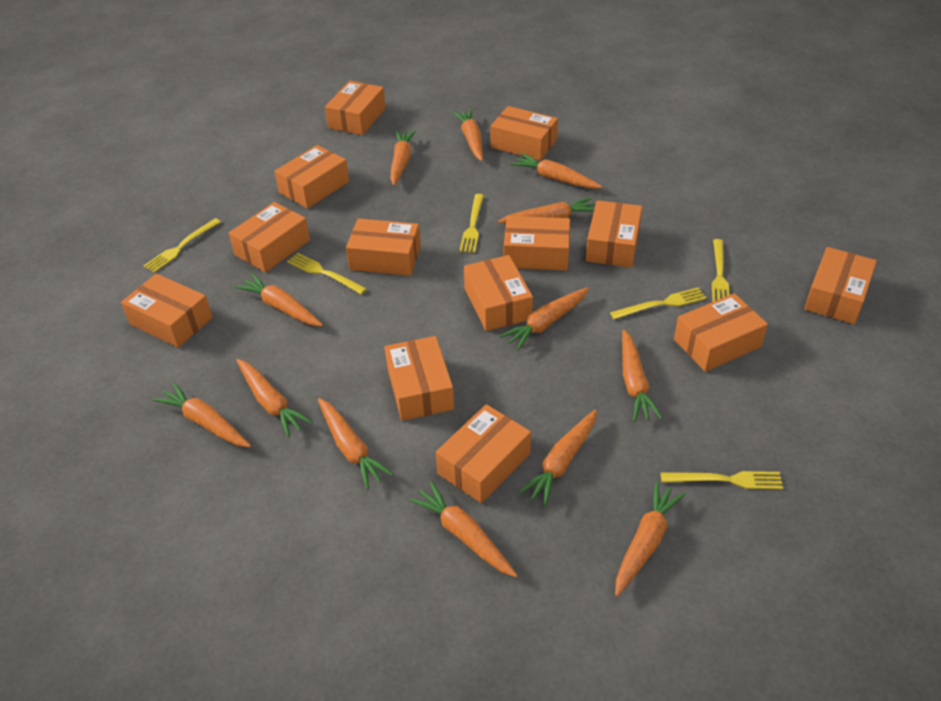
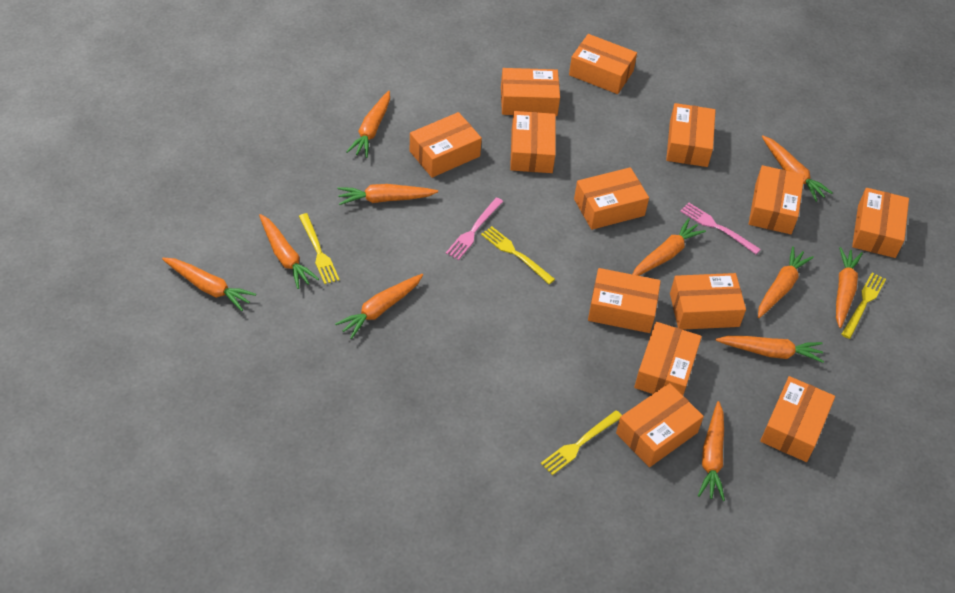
orange carrot: 13 -> 11
pink fork: 0 -> 2
yellow fork: 6 -> 4

